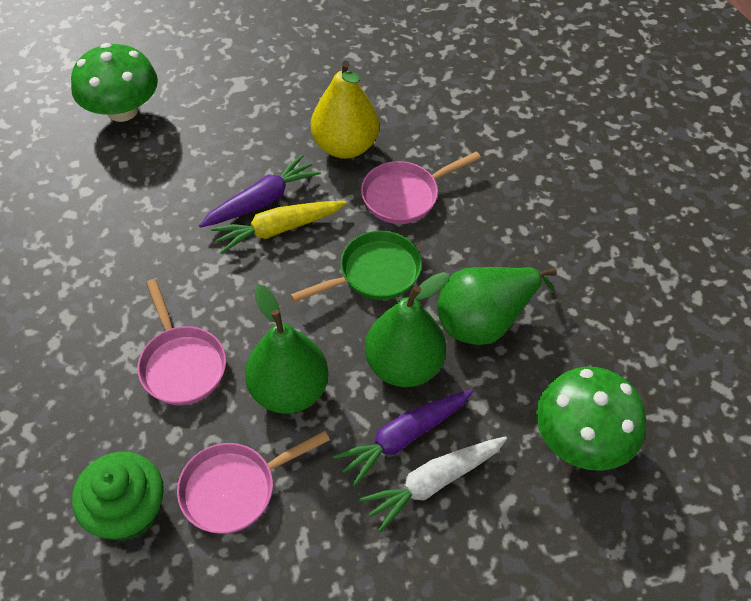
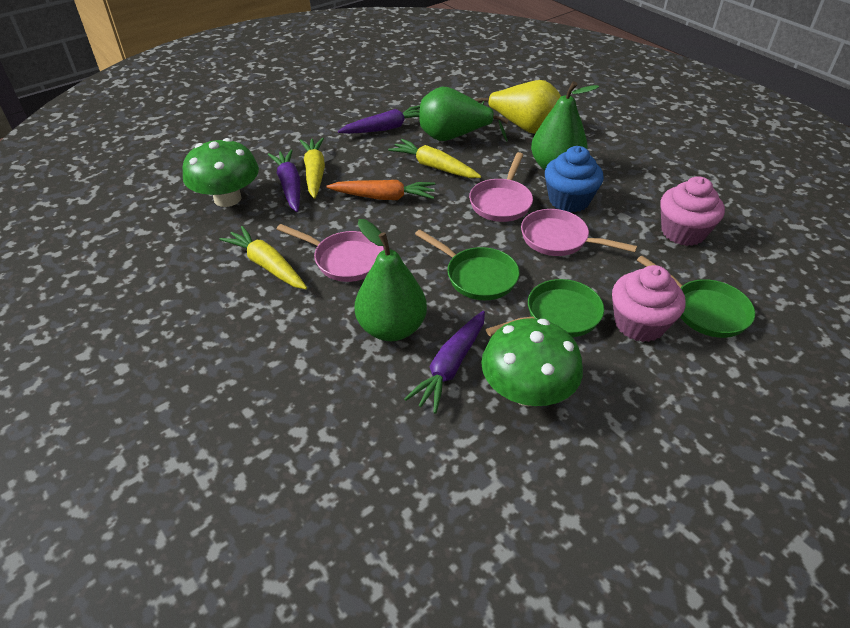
blue cupcake: 0 -> 1
green cupcake: 1 -> 0
green pan: 1 -> 3
orange carrot: 0 -> 1
pink cupcake: 0 -> 2
purple carrot: 2 -> 3
white carrot: 1 -> 0
yellow carrot: 1 -> 3

